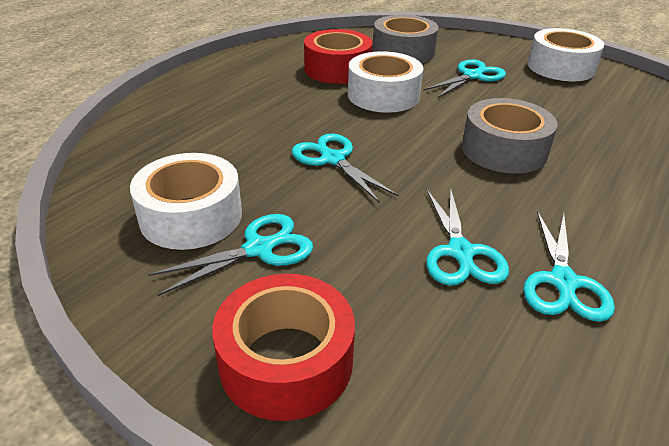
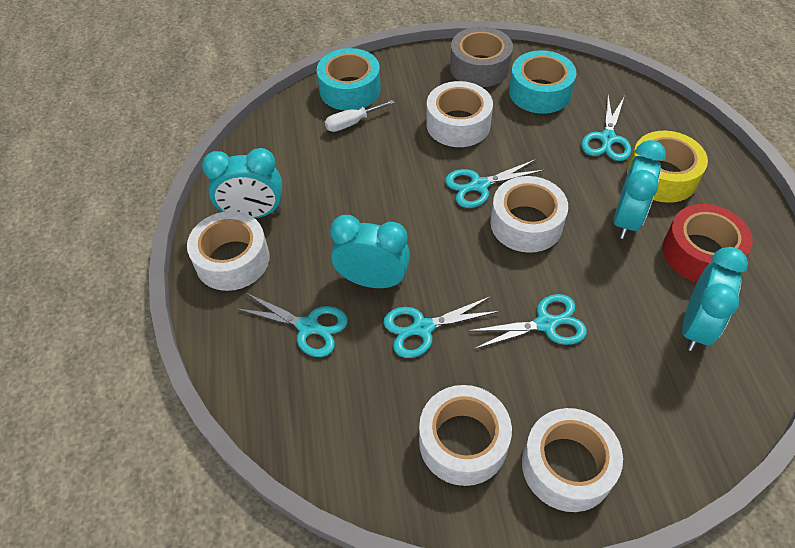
grey tape: 2 -> 1
red tape: 2 -> 1
turquoise clock: 0 -> 4
turquoise tape: 0 -> 2
white screwdriver: 0 -> 1
white tape: 3 -> 5
yellow tape: 0 -> 1

